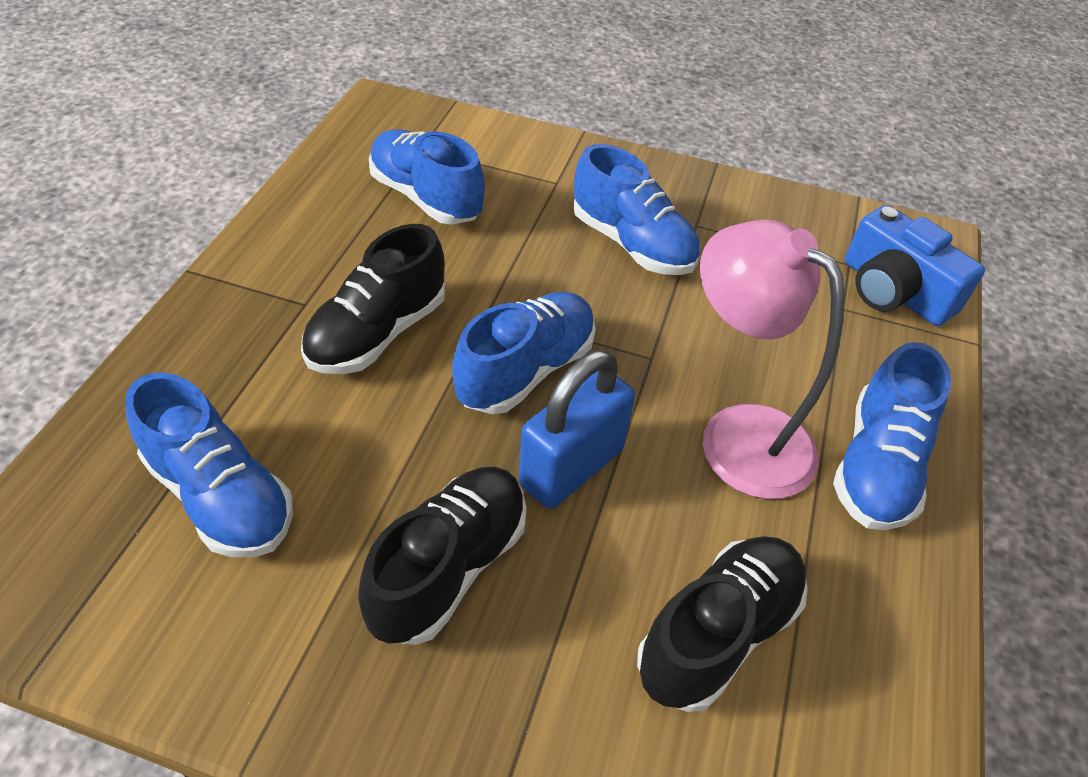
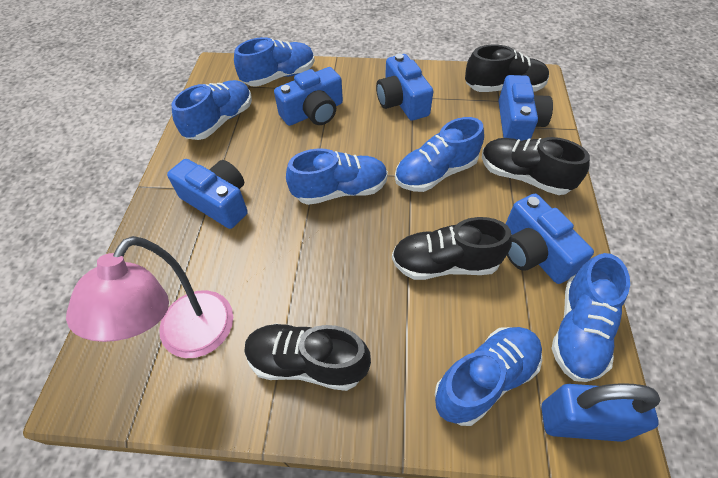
black shoe: 3 -> 4
blue camera: 1 -> 5
blue shoe: 5 -> 6

